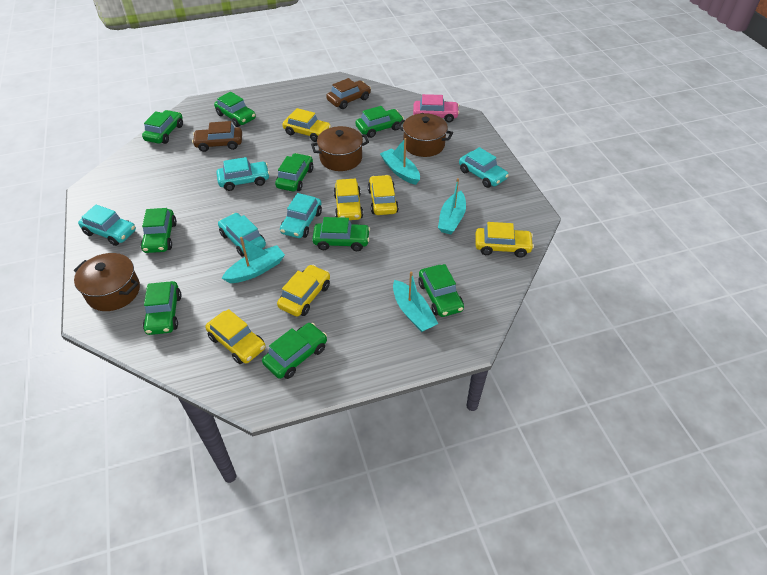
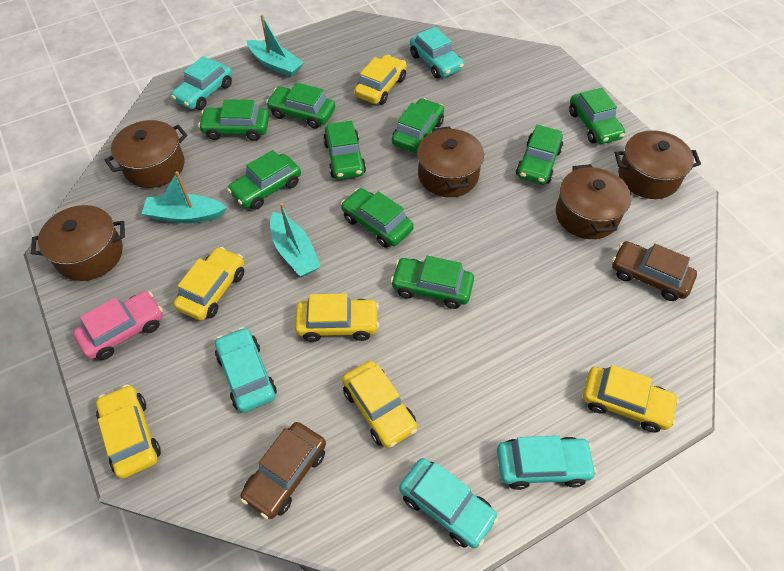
brown pot: 3 -> 5
turquoise boat: 4 -> 3

